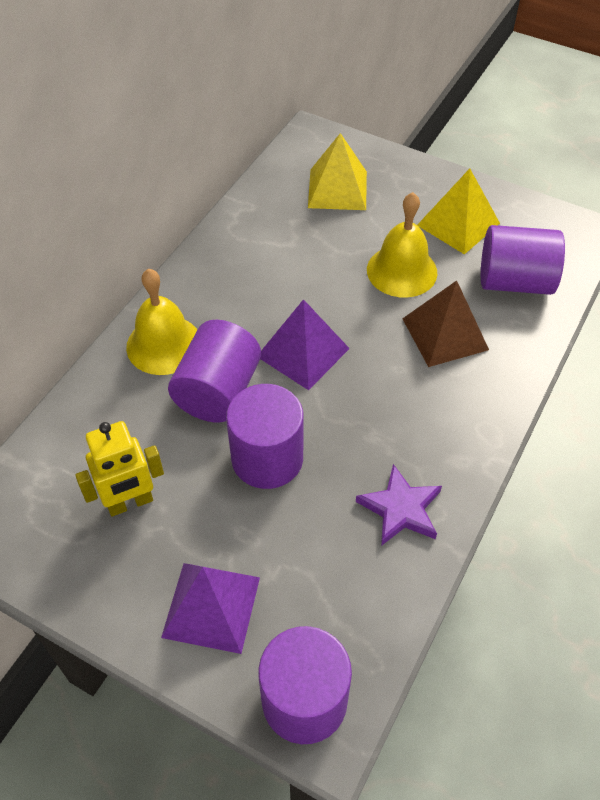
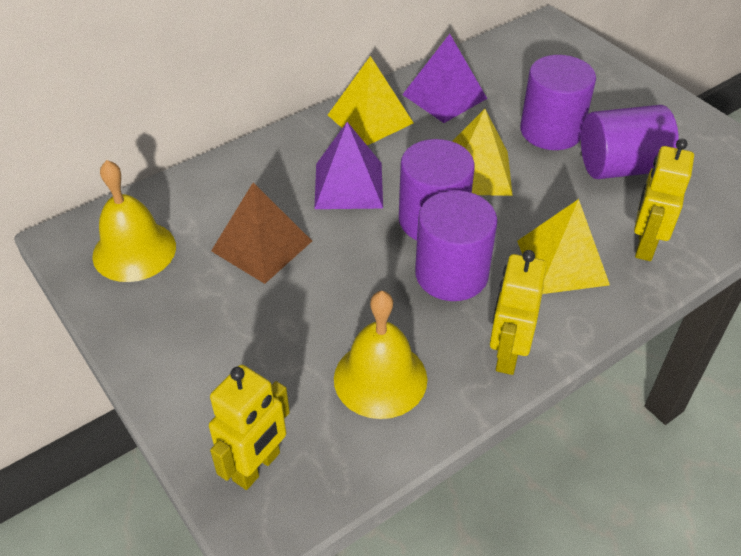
purple star: 1 -> 0
yellow pyramid: 2 -> 3
yellow robot: 1 -> 3

